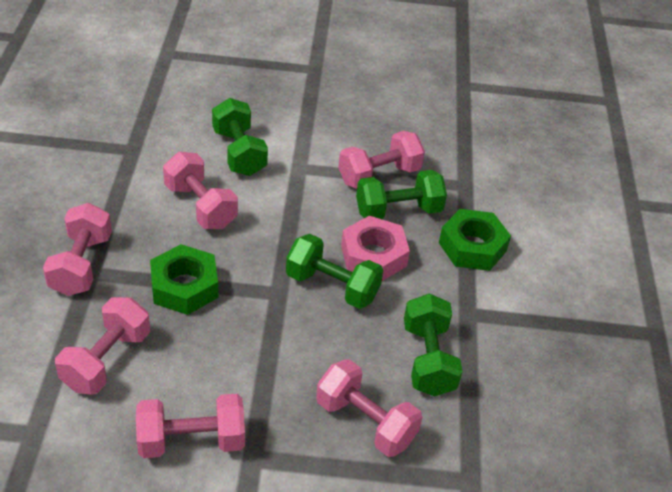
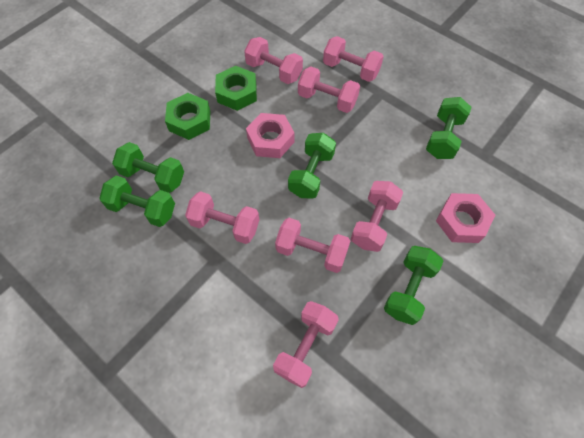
green dumbbell: 4 -> 5
pink dumbbell: 6 -> 7
pink nut: 1 -> 2

